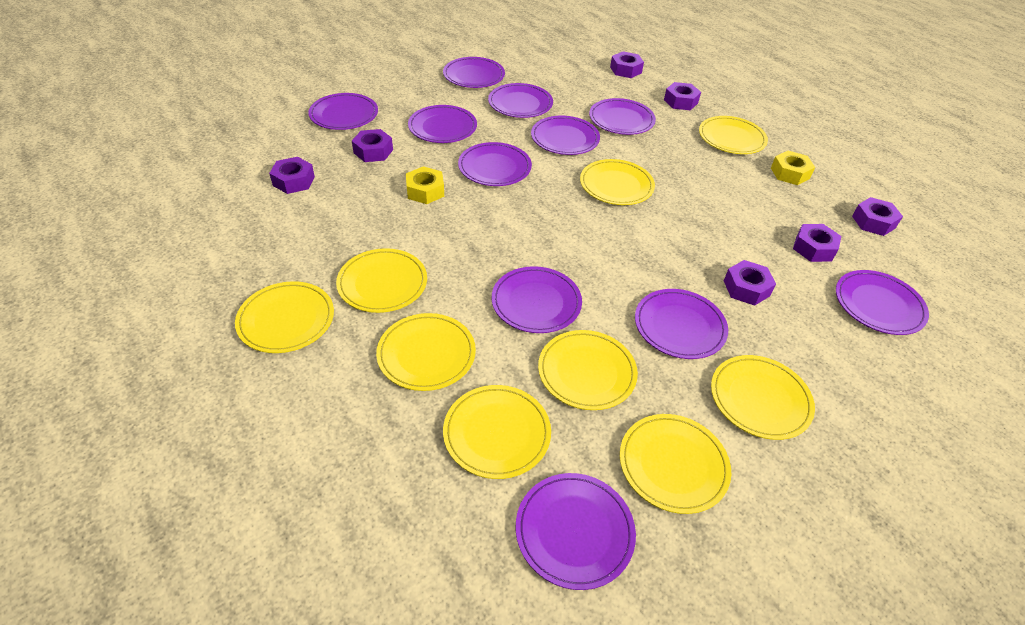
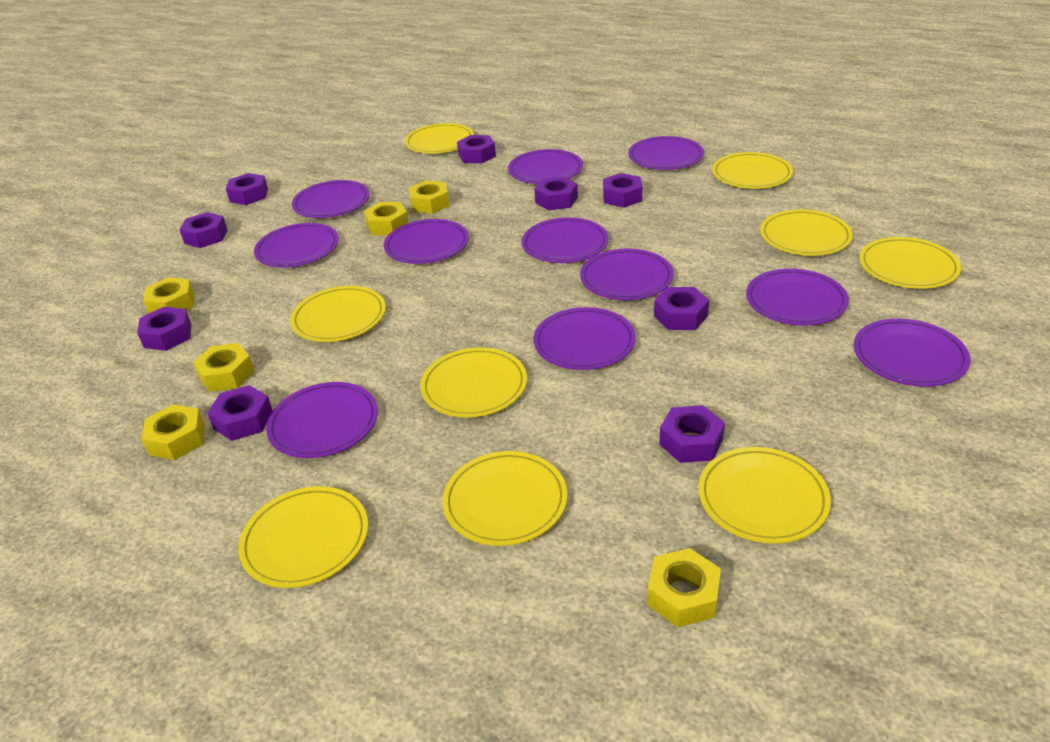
purple nut: 7 -> 9
yellow nut: 2 -> 6

